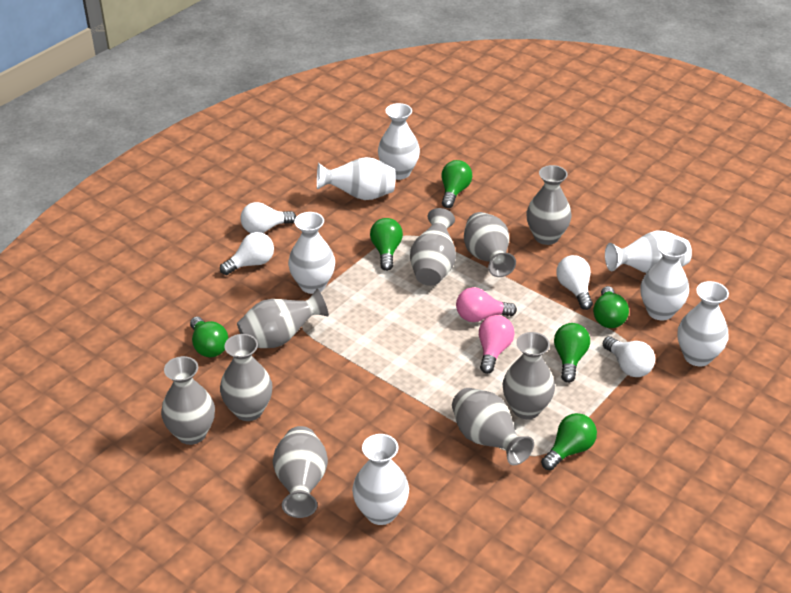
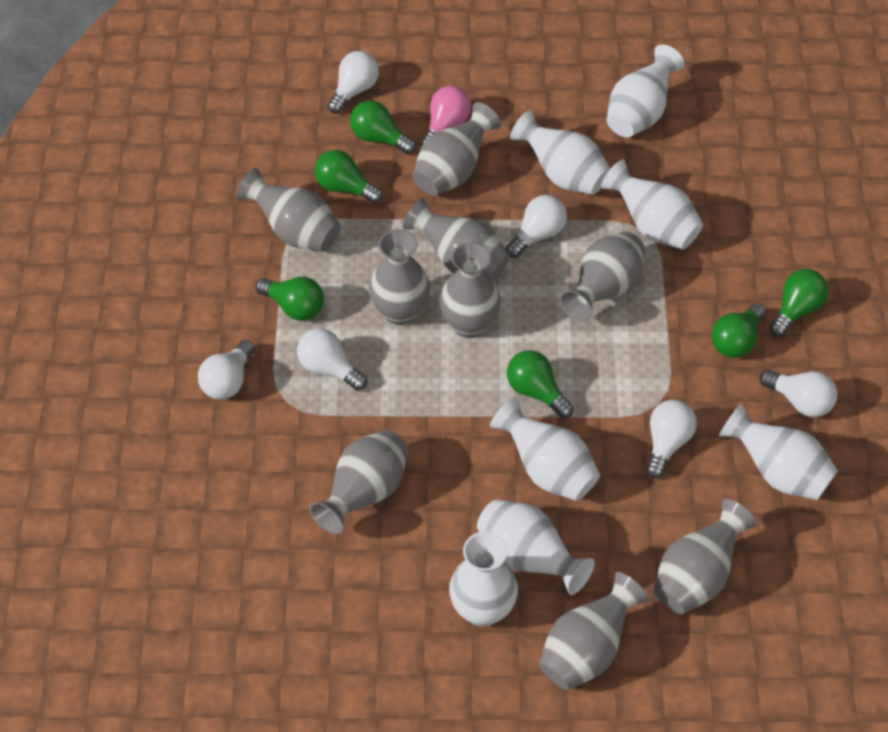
pink light bulb: 2 -> 1
white light bulb: 4 -> 6

